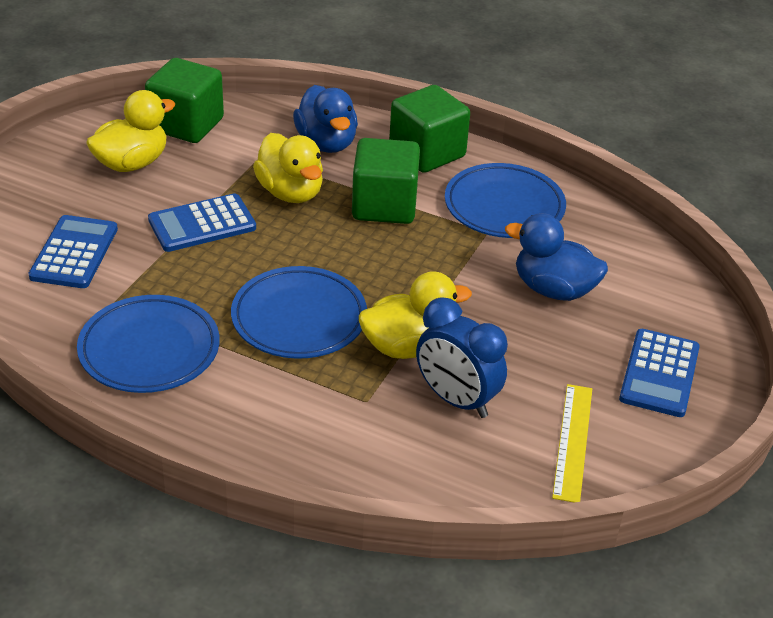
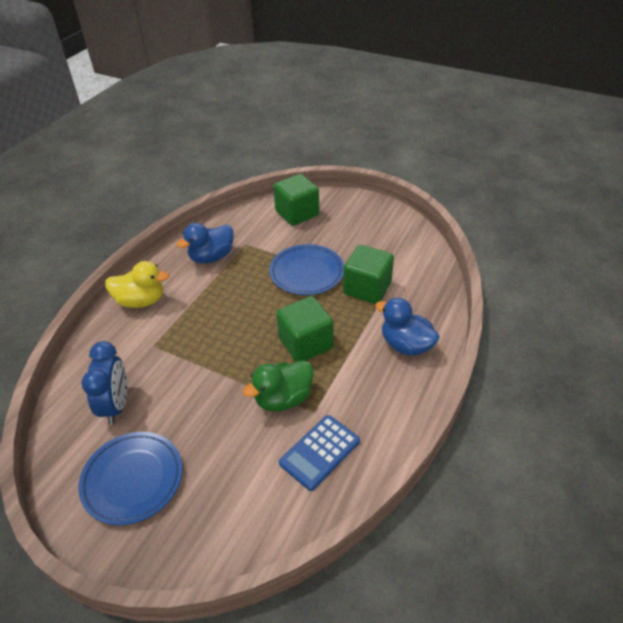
blue calculator: 3 -> 1
blue plate: 3 -> 2
green duck: 0 -> 1
yellow duck: 3 -> 1
yellow ruler: 1 -> 0

